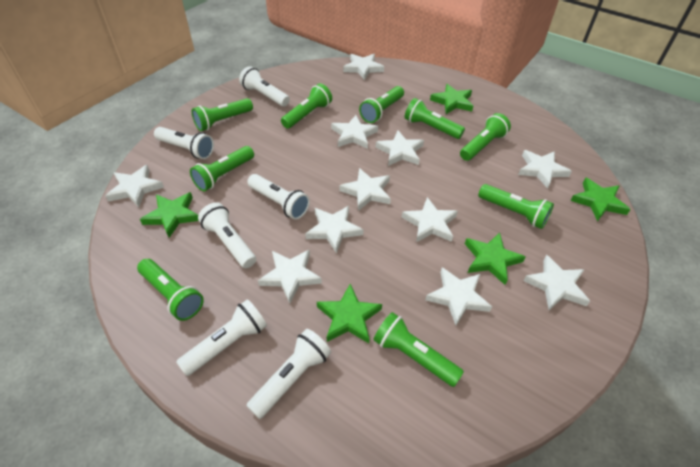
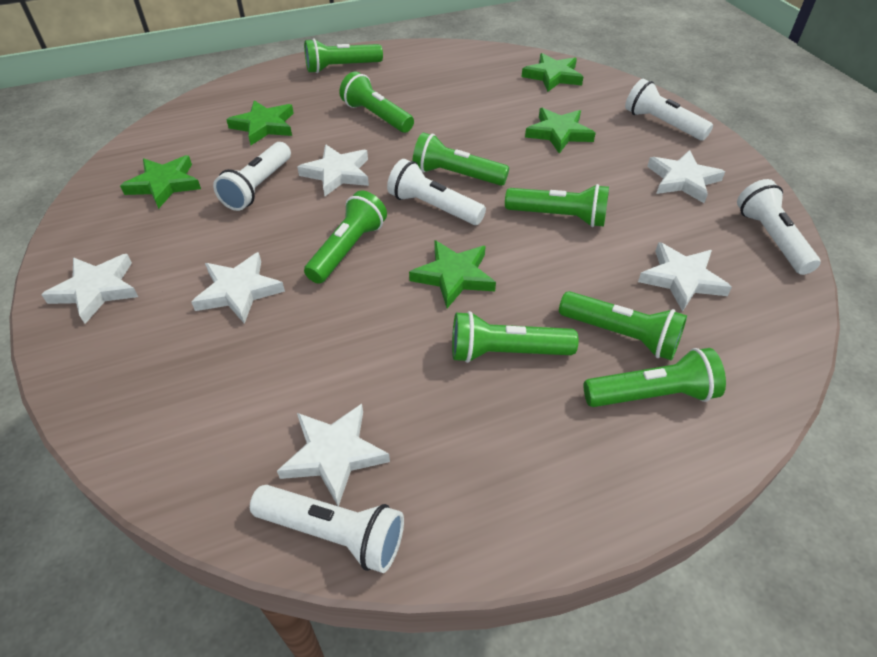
green flashlight: 9 -> 8
white flashlight: 6 -> 5
white star: 11 -> 6

